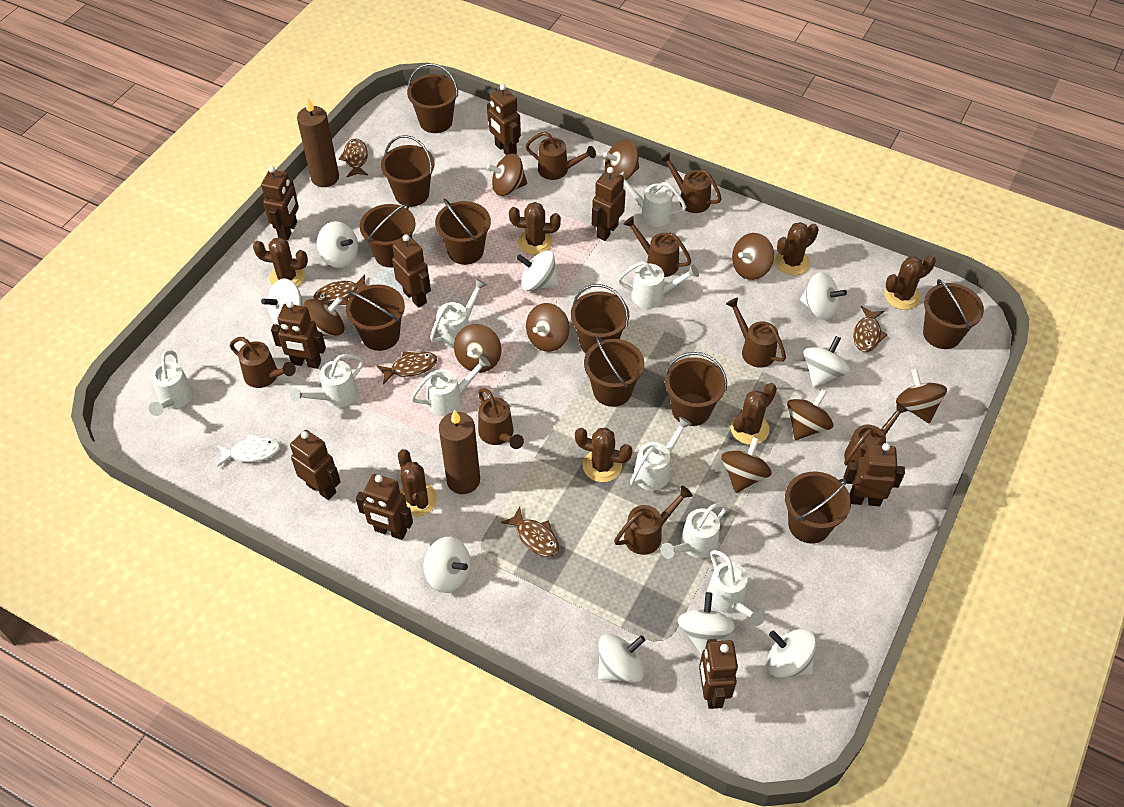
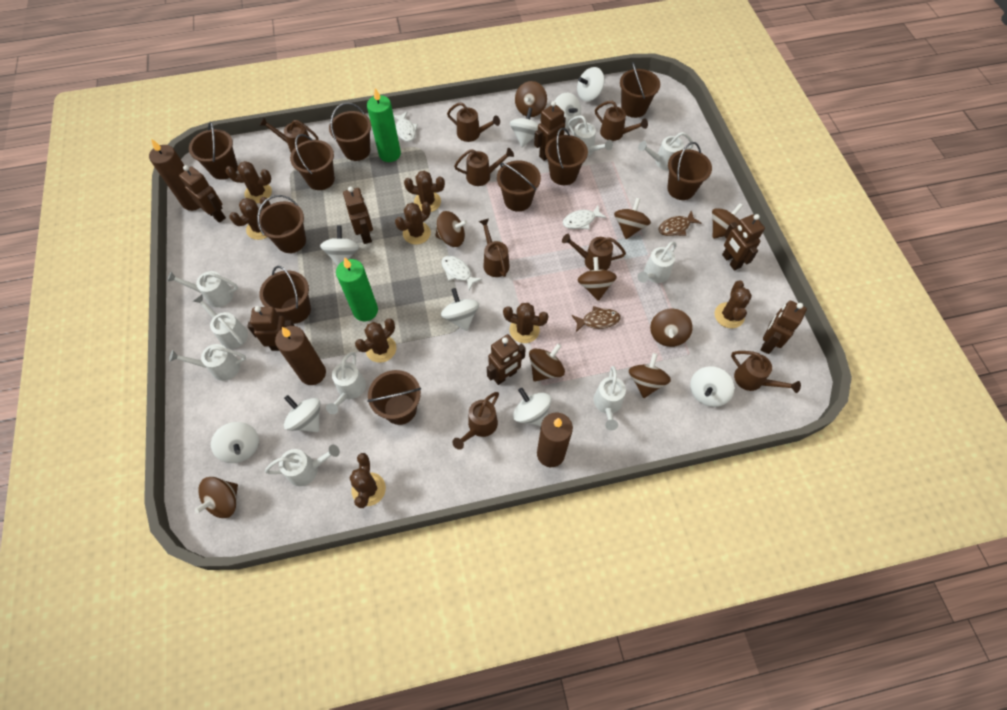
brown cactus: 7 -> 8
brown candle: 2 -> 3
brown fish: 5 -> 2
brown robot: 9 -> 7
green candle: 0 -> 2
white fish: 1 -> 3

